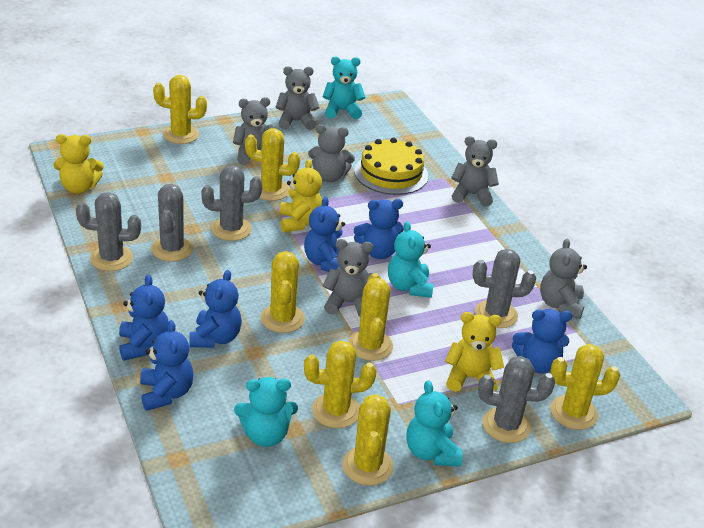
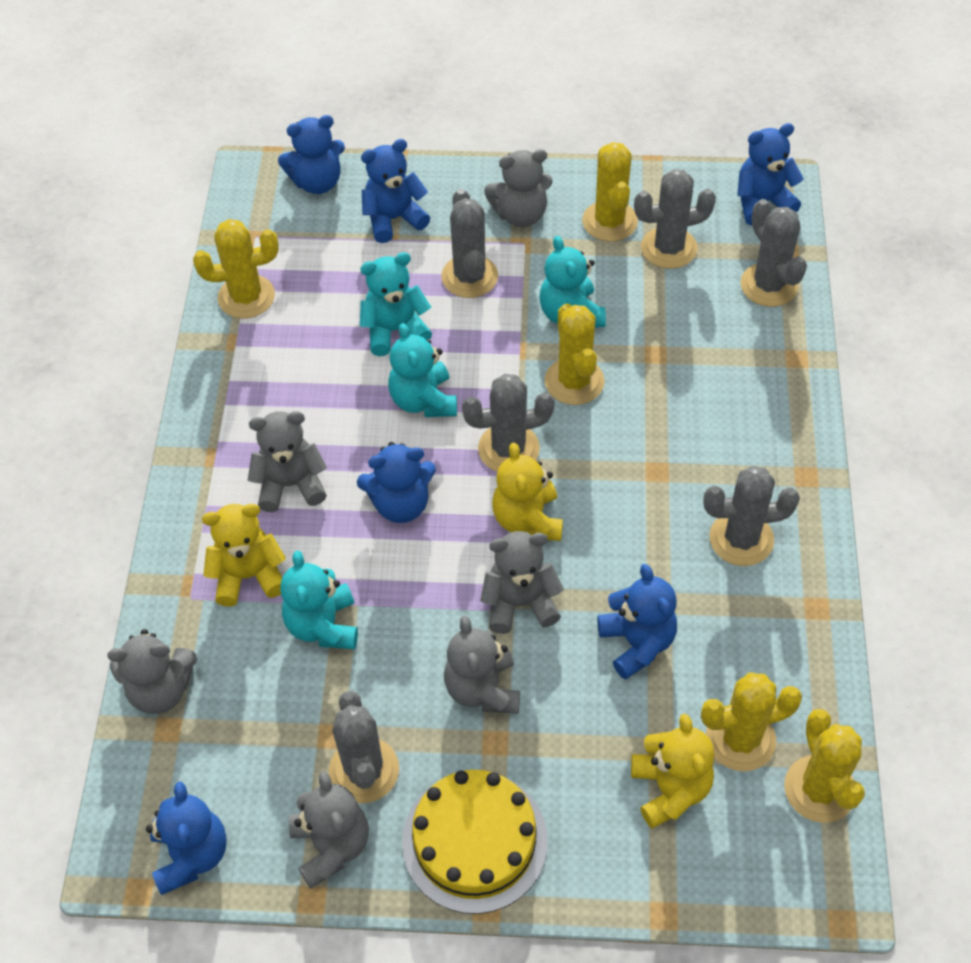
grey cactus: 5 -> 6
yellow cactus: 7 -> 5

